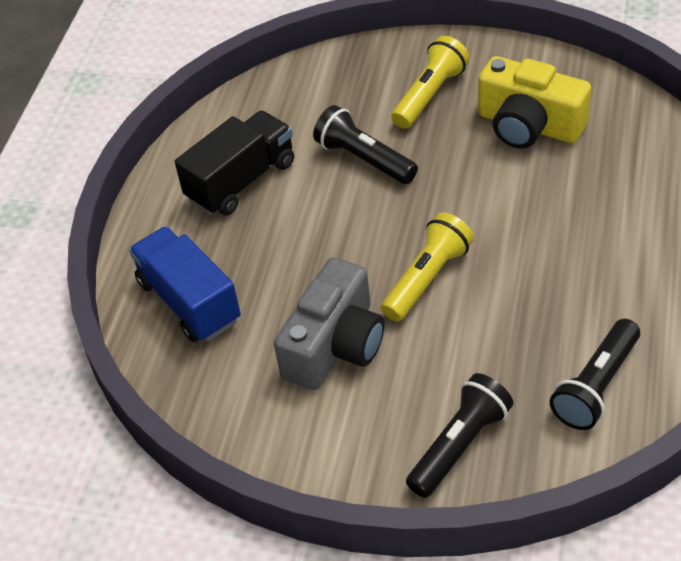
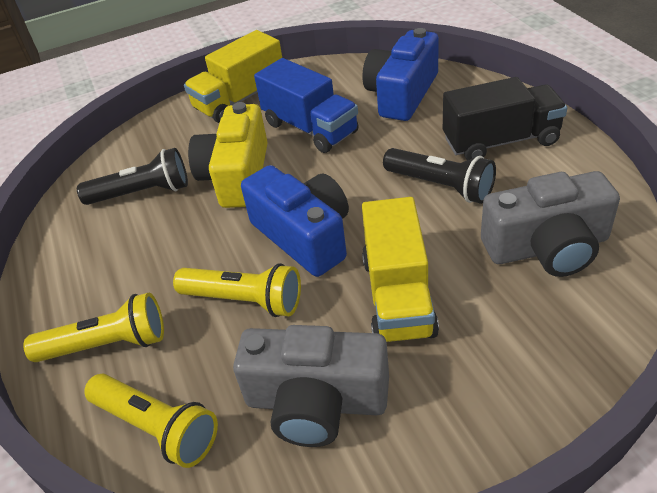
black flashlight: 3 -> 2
blue camera: 0 -> 2
grey camera: 1 -> 2
yellow flashlight: 2 -> 3
yellow truck: 0 -> 2

